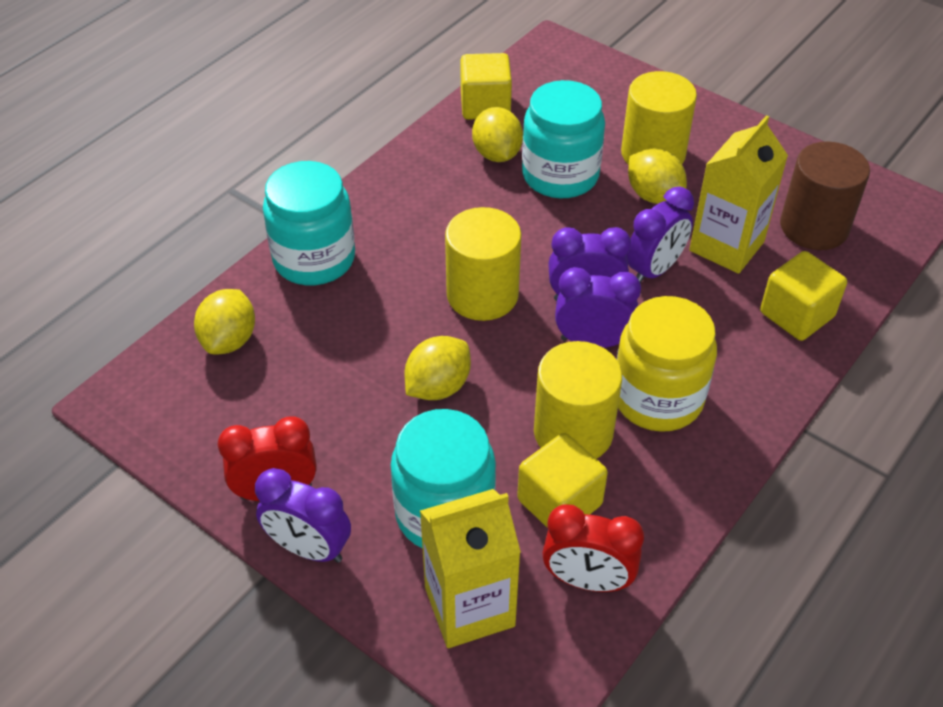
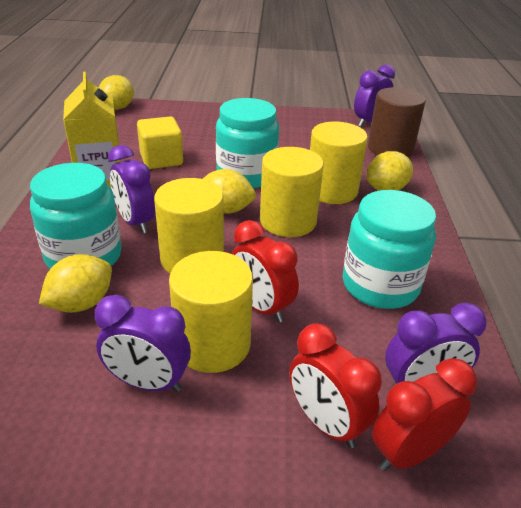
red clock: 2 -> 3
yellow carton: 2 -> 1
yellow cube: 3 -> 1
yellow cylinder: 3 -> 4
yellow jar: 1 -> 0

